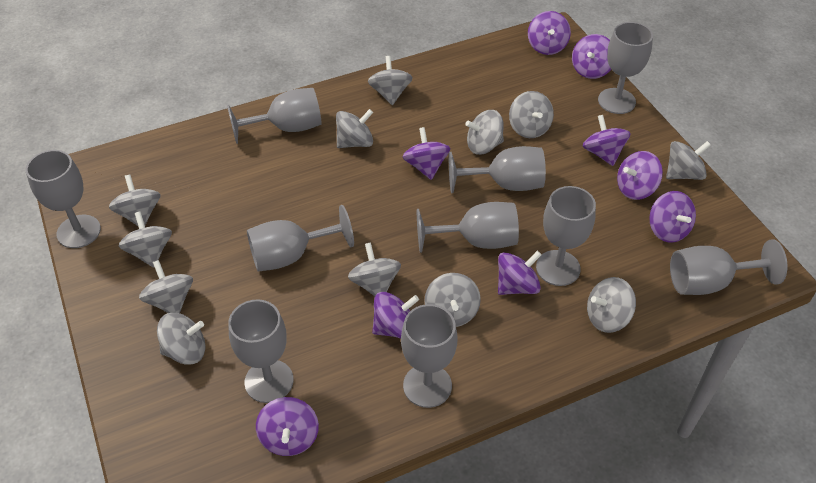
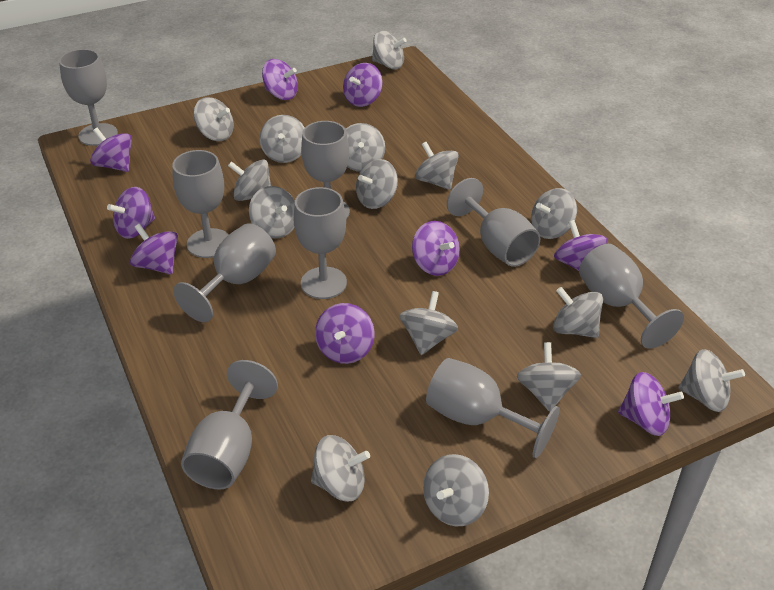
grey goblet: 10 -> 9
grey spinning top: 12 -> 15

